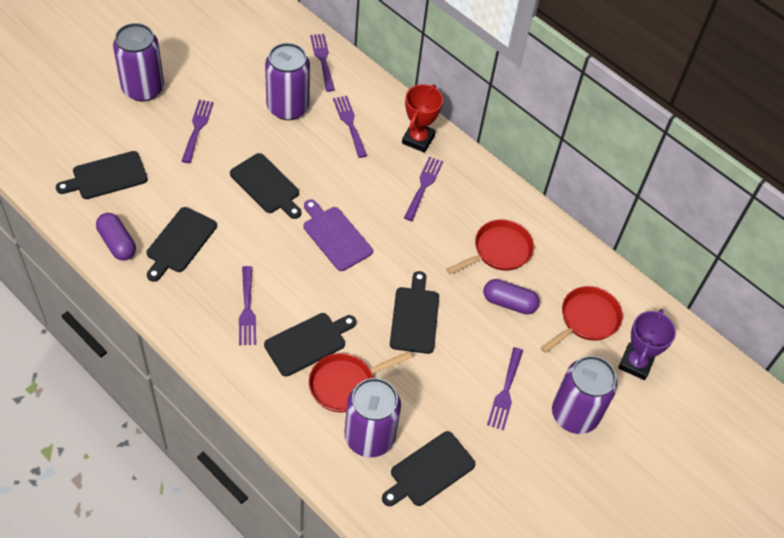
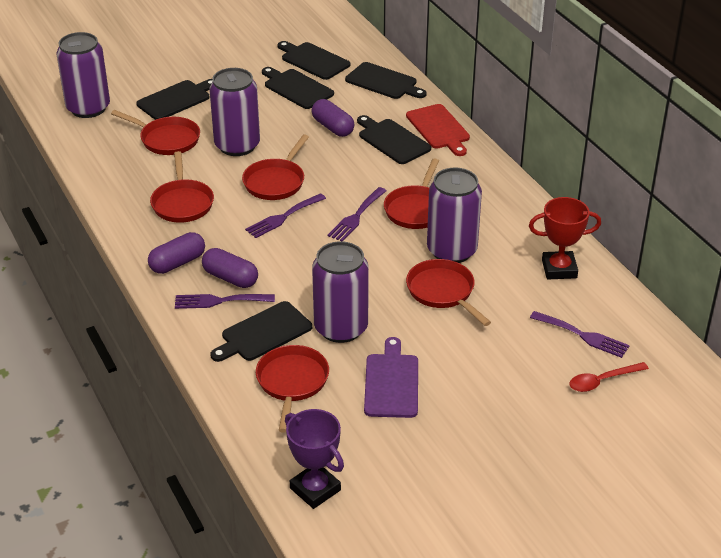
purple capsule: 2 -> 3
purple fork: 6 -> 4
red cutting board: 0 -> 1
red pan: 3 -> 6
red spoon: 0 -> 1

